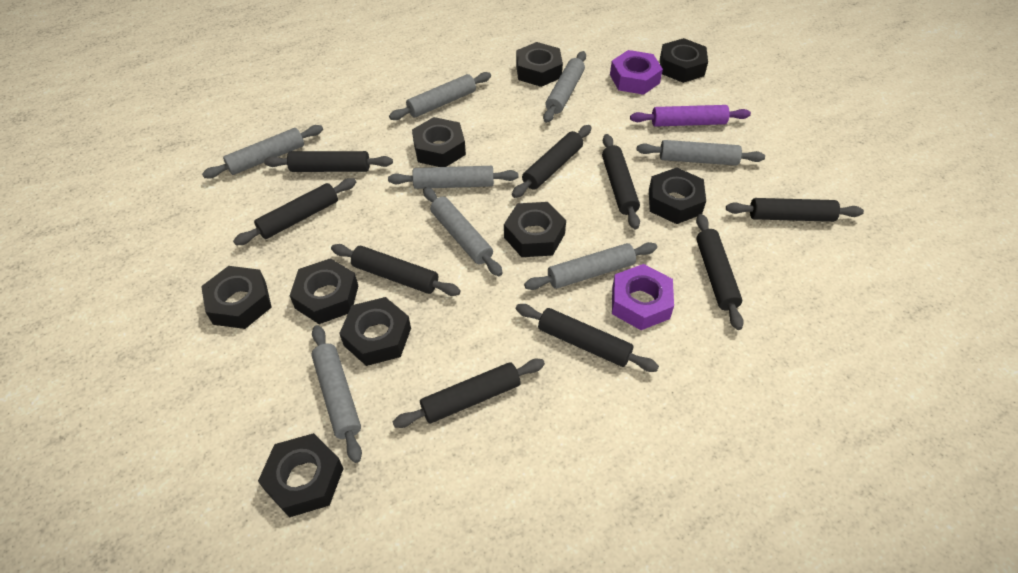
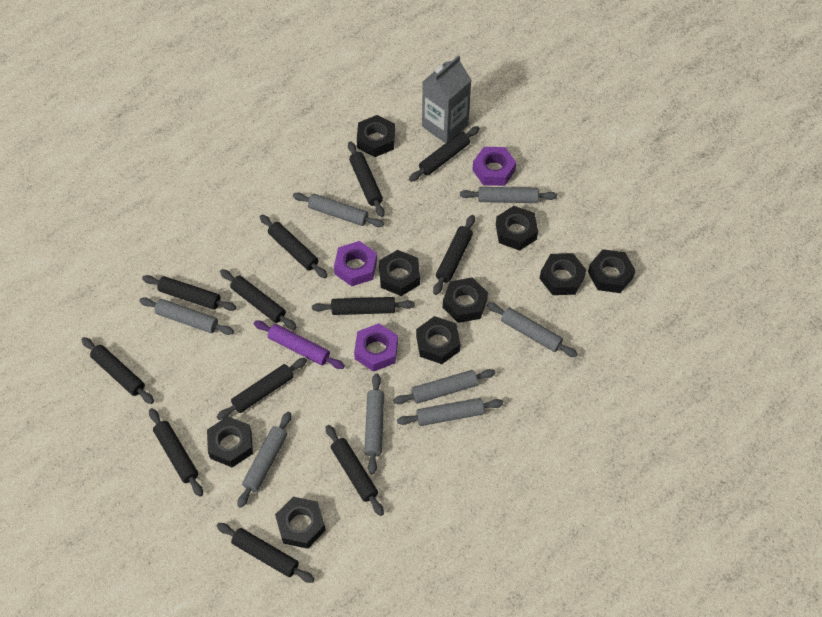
black rolling pin: 9 -> 12
grey carton: 0 -> 1
purple nut: 2 -> 3

